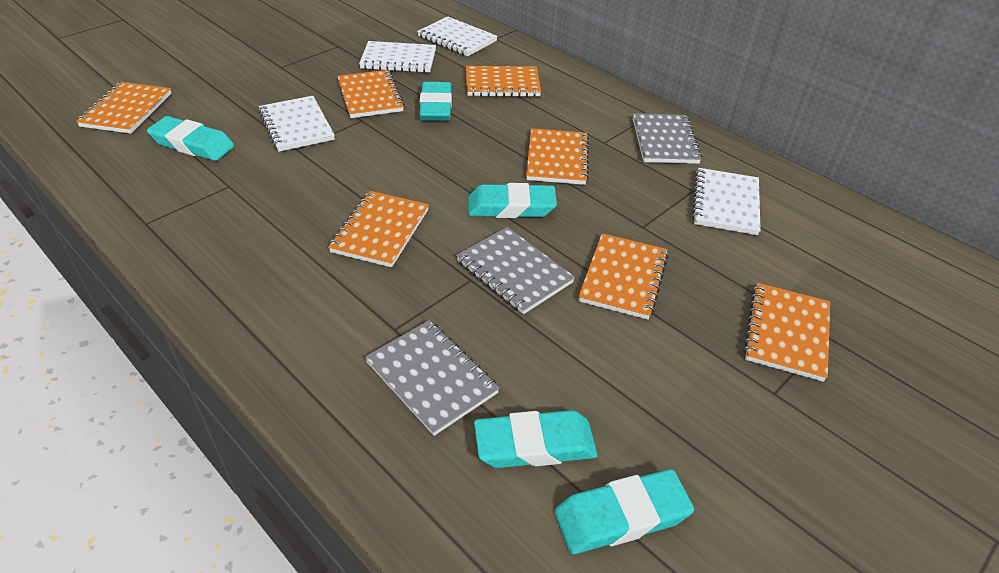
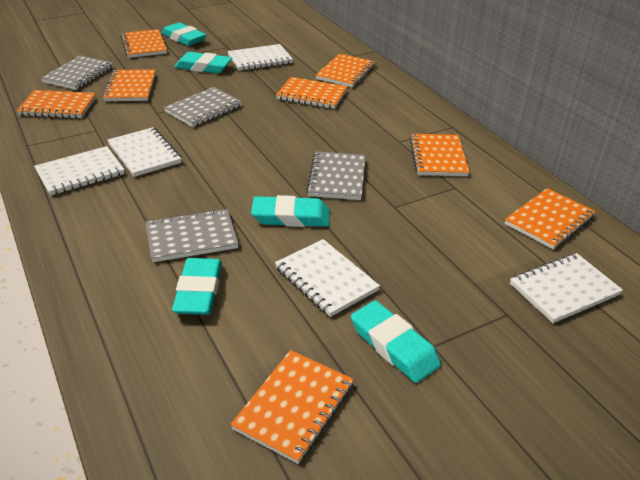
grey notebook: 3 -> 4
orange notebook: 7 -> 8
white notebook: 4 -> 5

